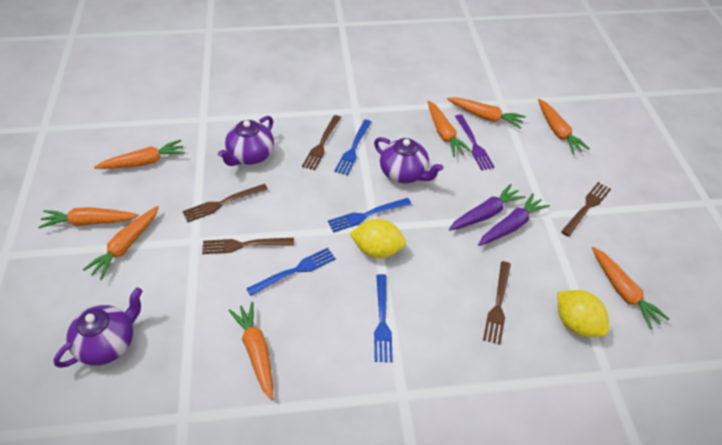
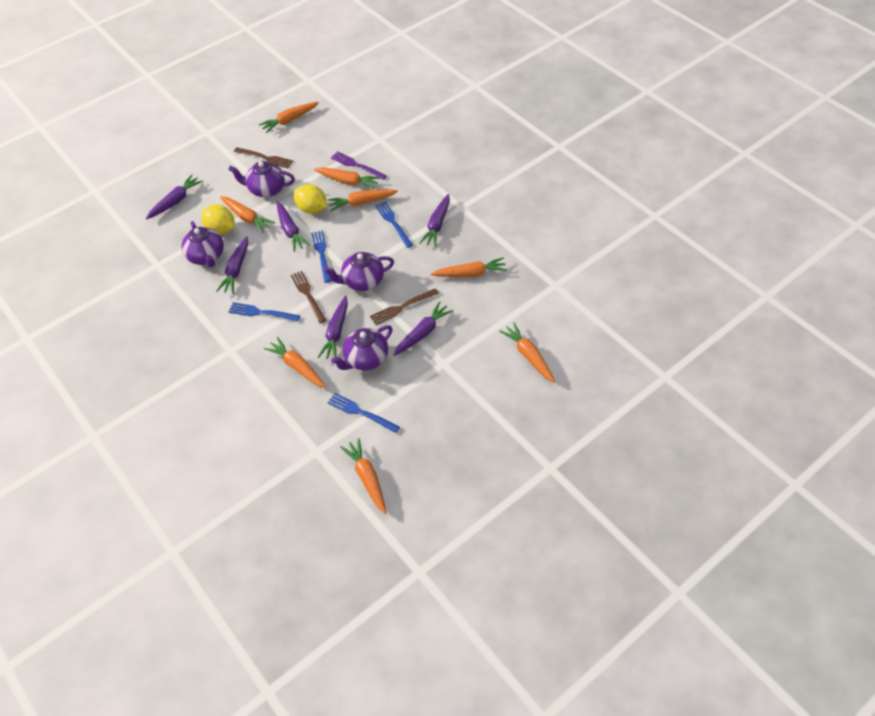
brown fork: 5 -> 3
purple carrot: 2 -> 6
purple teapot: 3 -> 4

